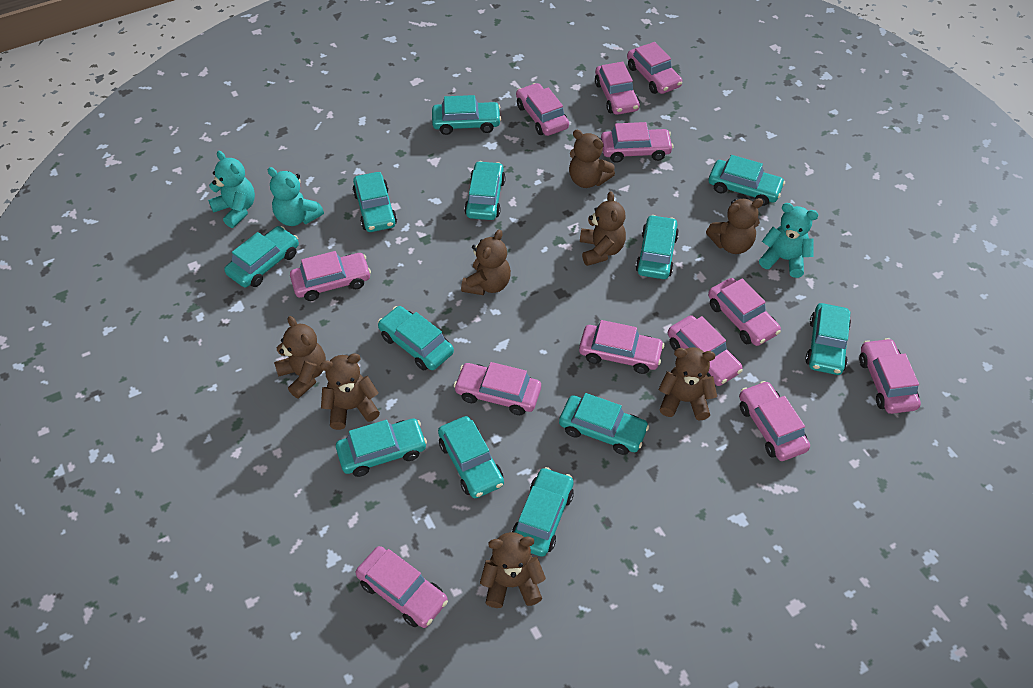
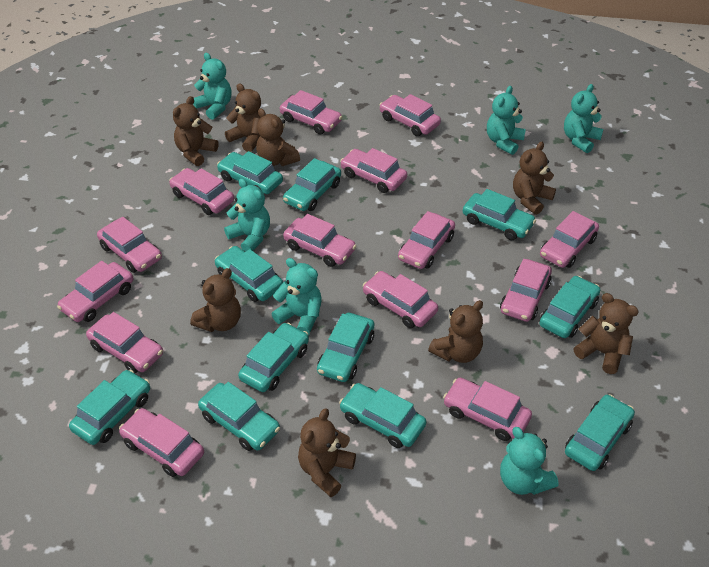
pink car: 12 -> 14
turquoise car: 12 -> 11
turquoise teddy bear: 3 -> 6

